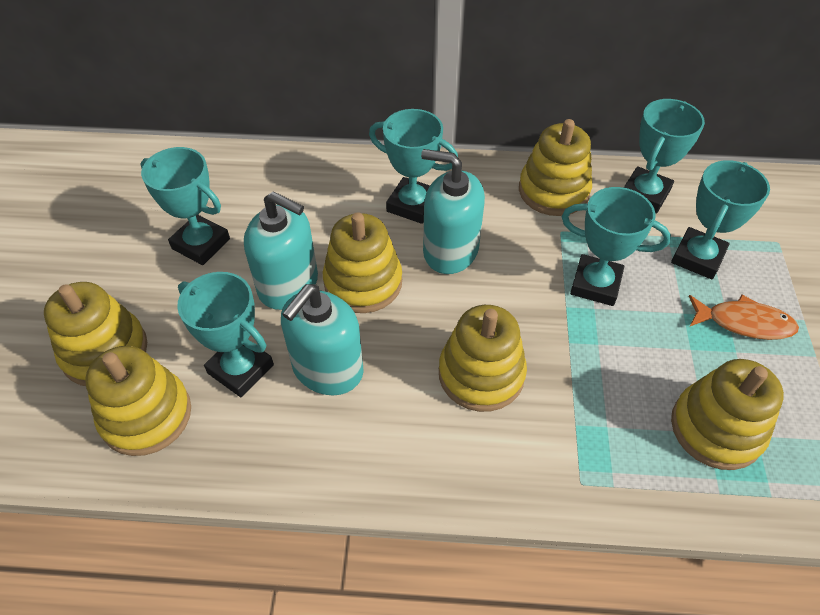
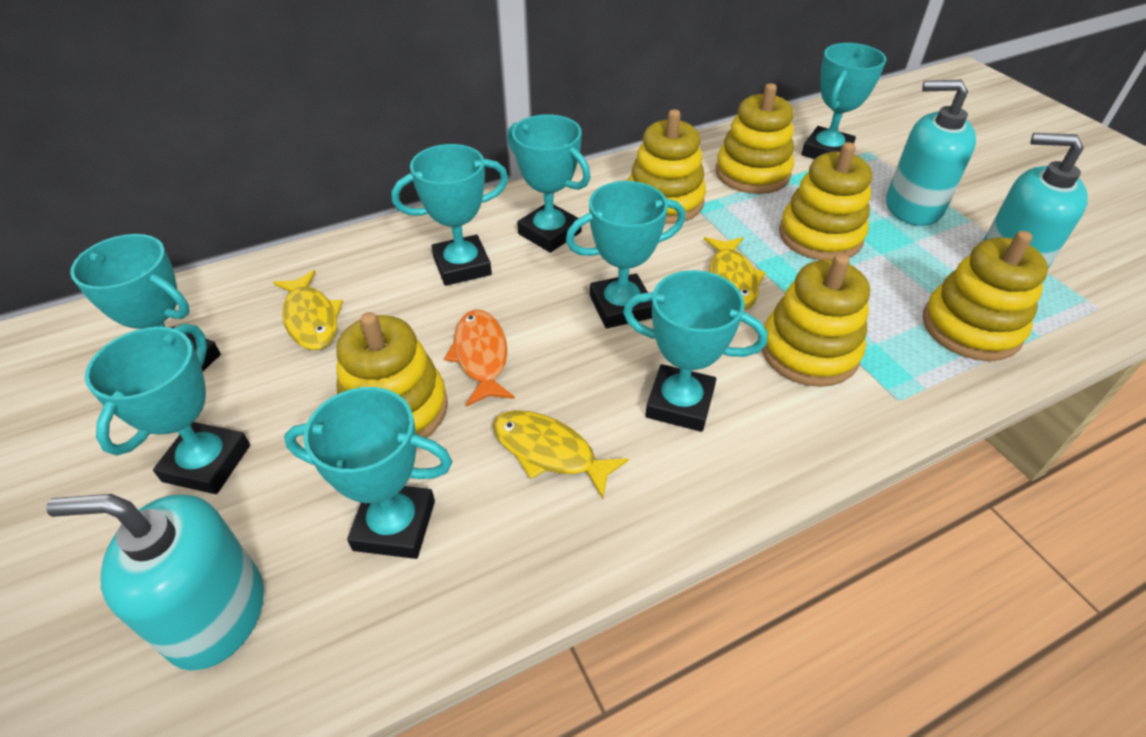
turquoise trophy: 6 -> 8
yellow fish: 0 -> 3

